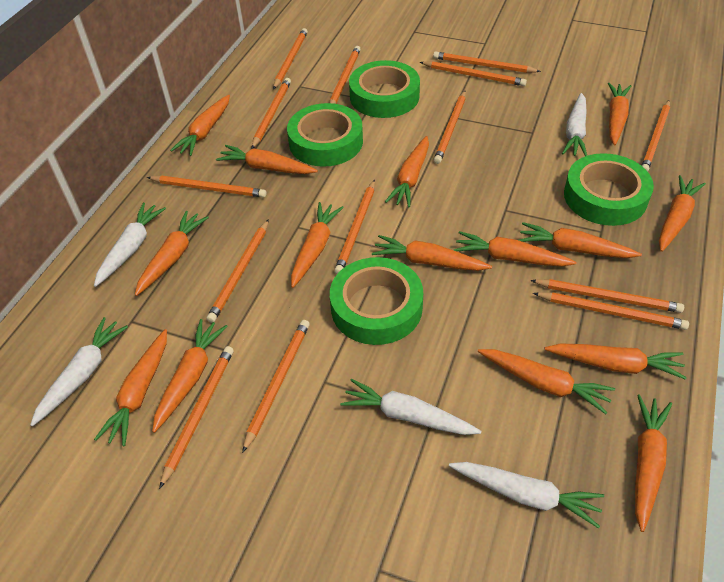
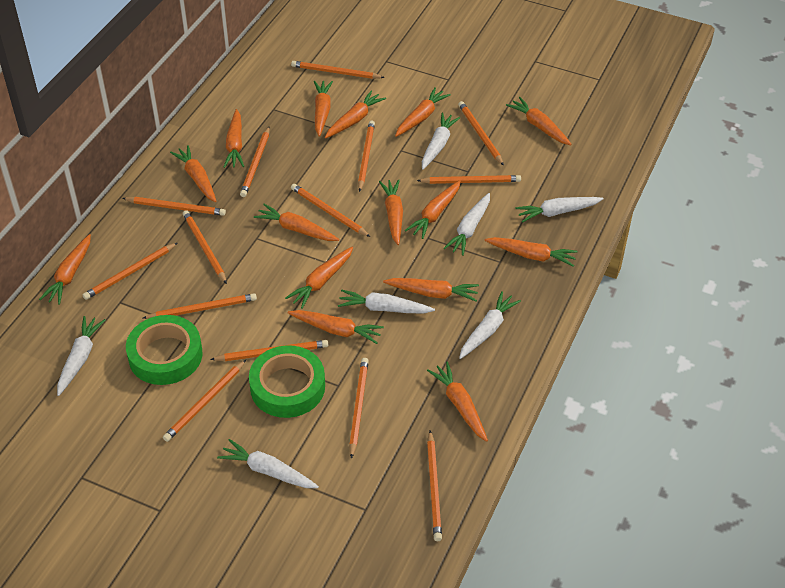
green tape: 4 -> 2
white carrot: 5 -> 7

